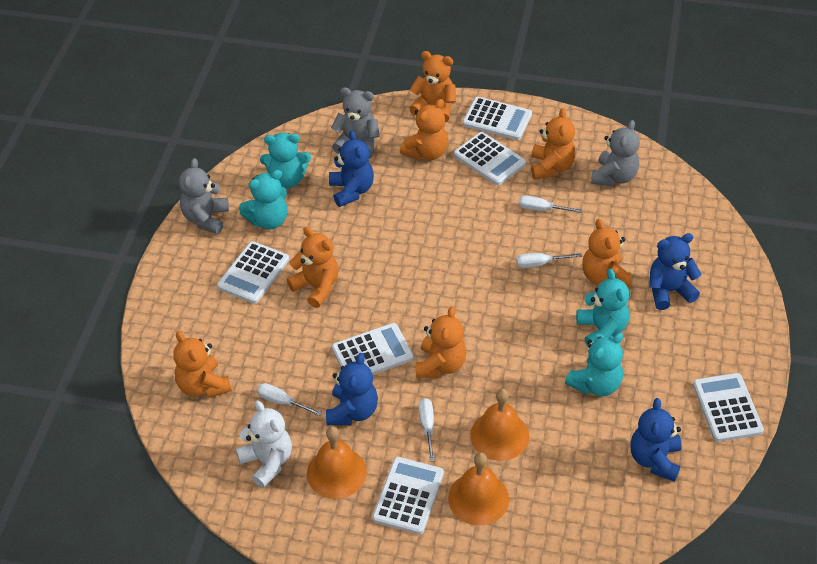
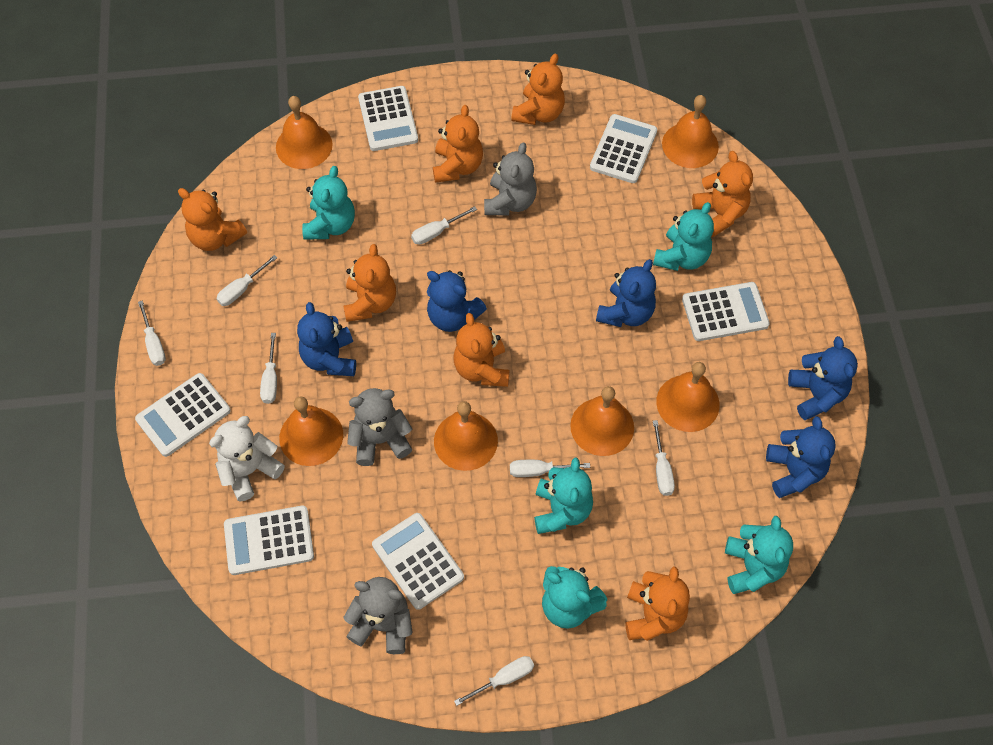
blue teddy bear: 4 -> 5
orange bell: 3 -> 6
turquoise teddy bear: 4 -> 5
white screwdriver: 4 -> 7

